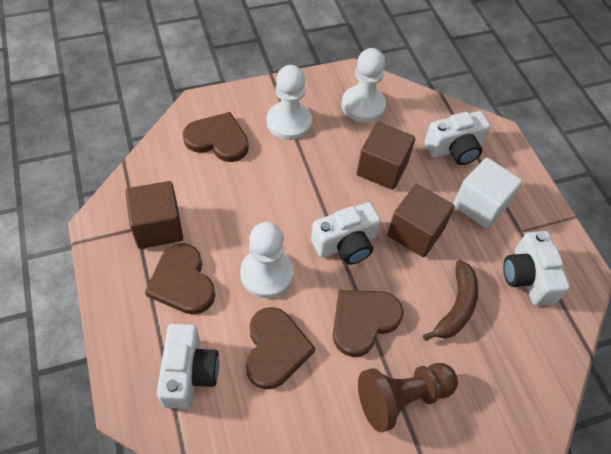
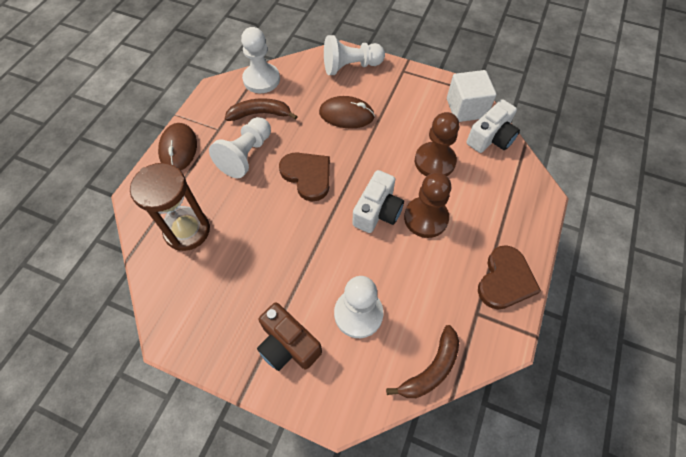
brown banana: 1 -> 2
brown camera: 0 -> 1
brown cube: 3 -> 0
brown heart: 4 -> 2
brown hourglass: 0 -> 1
brown mouse: 0 -> 2
brown pawn: 1 -> 2
white camera: 4 -> 2
white pawn: 3 -> 4

